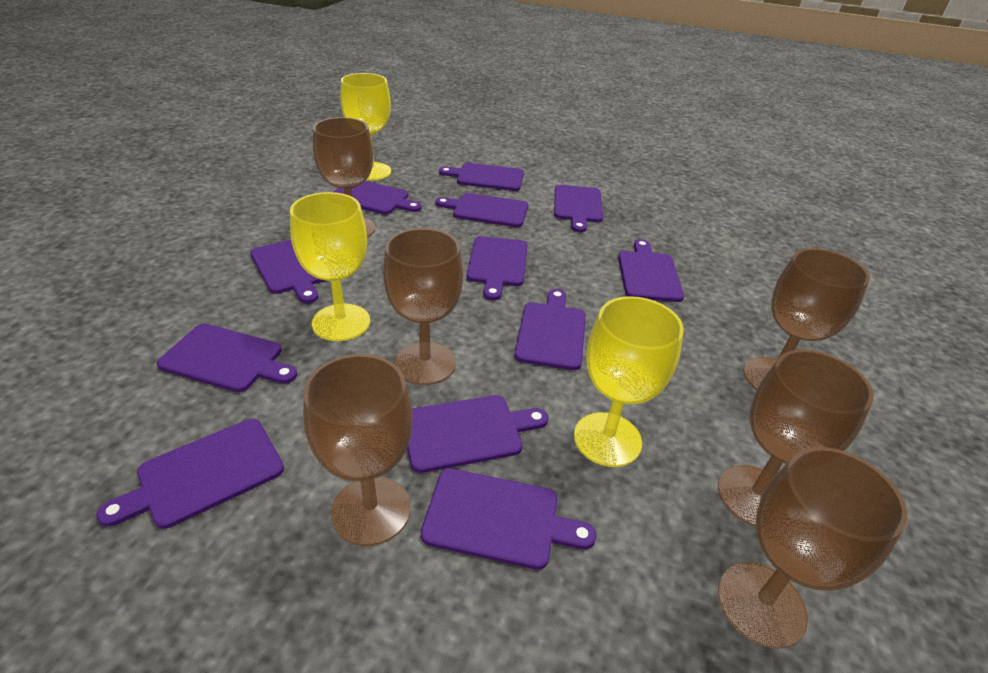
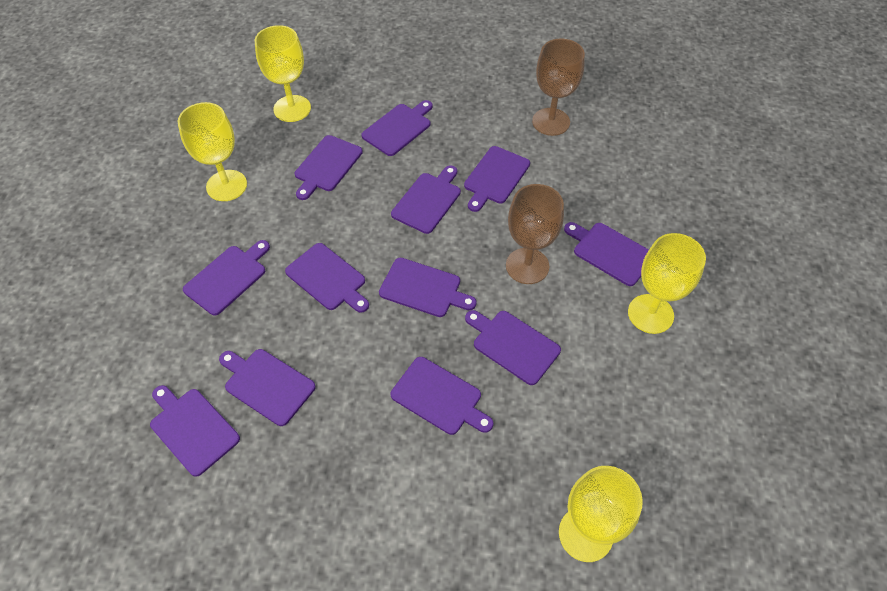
brown goblet: 6 -> 2
yellow goblet: 3 -> 4

